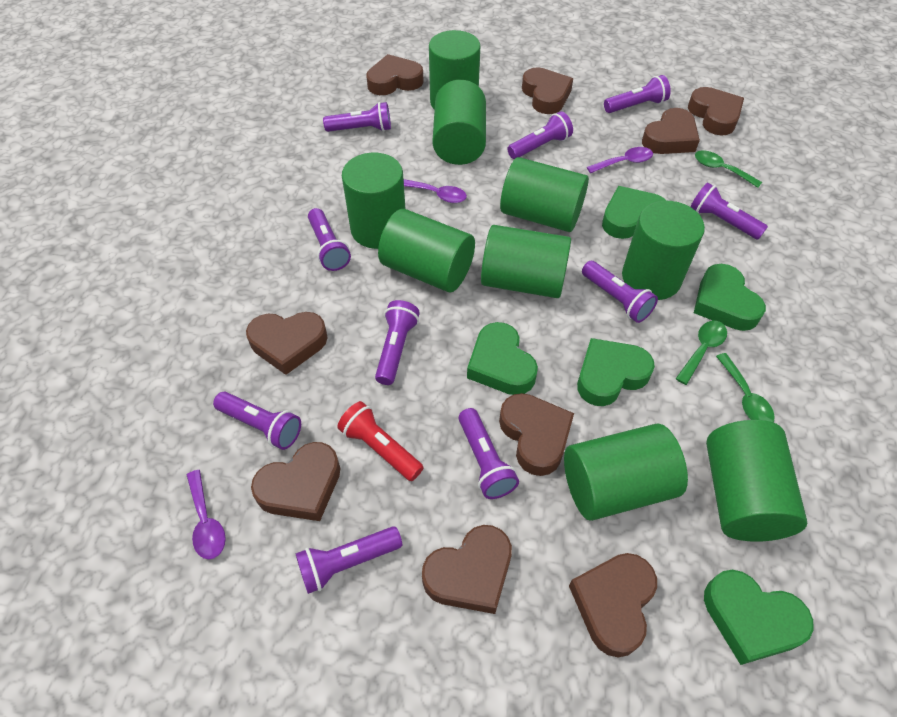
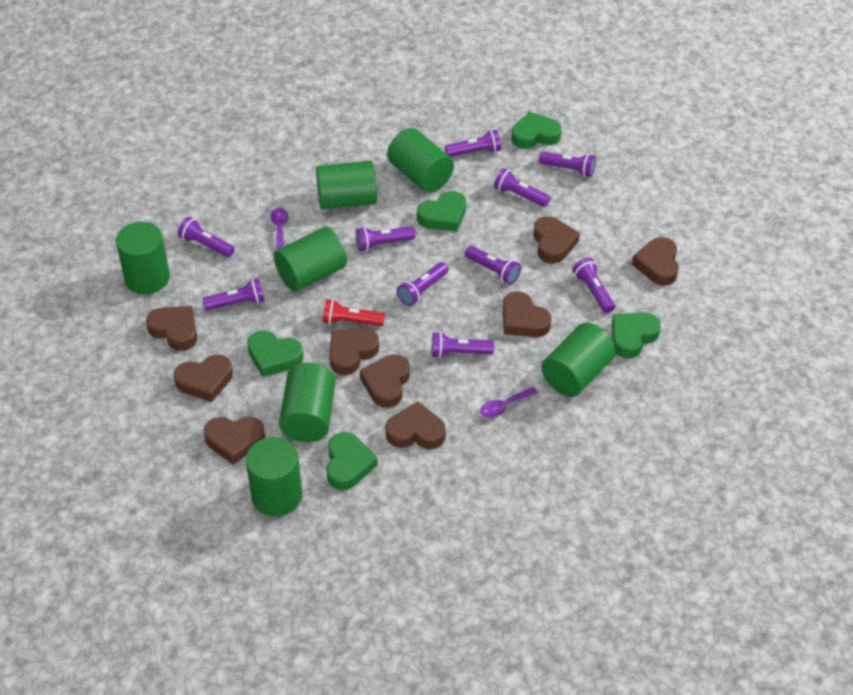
green cylinder: 9 -> 7
green spoon: 3 -> 0
purple spoon: 3 -> 2

